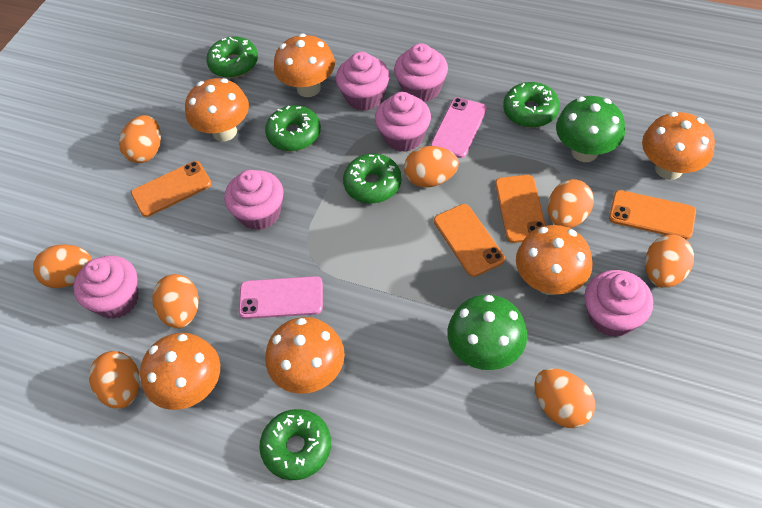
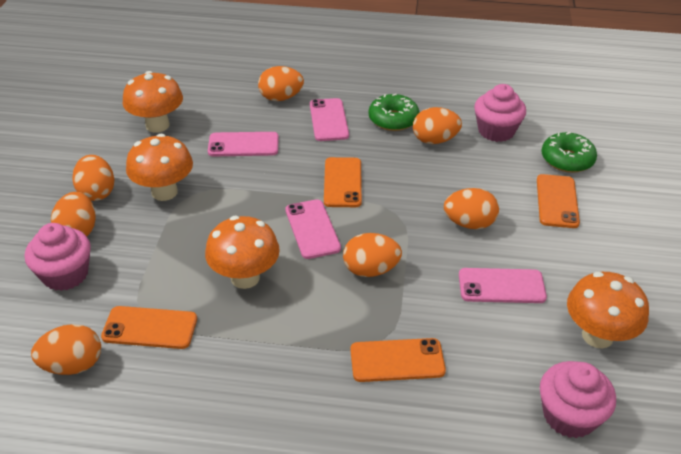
green donut: 5 -> 2
green mushroom: 2 -> 0
orange egg: 8 -> 7
orange mushroom: 6 -> 4
pink cupcake: 6 -> 3
pink phone: 2 -> 4

